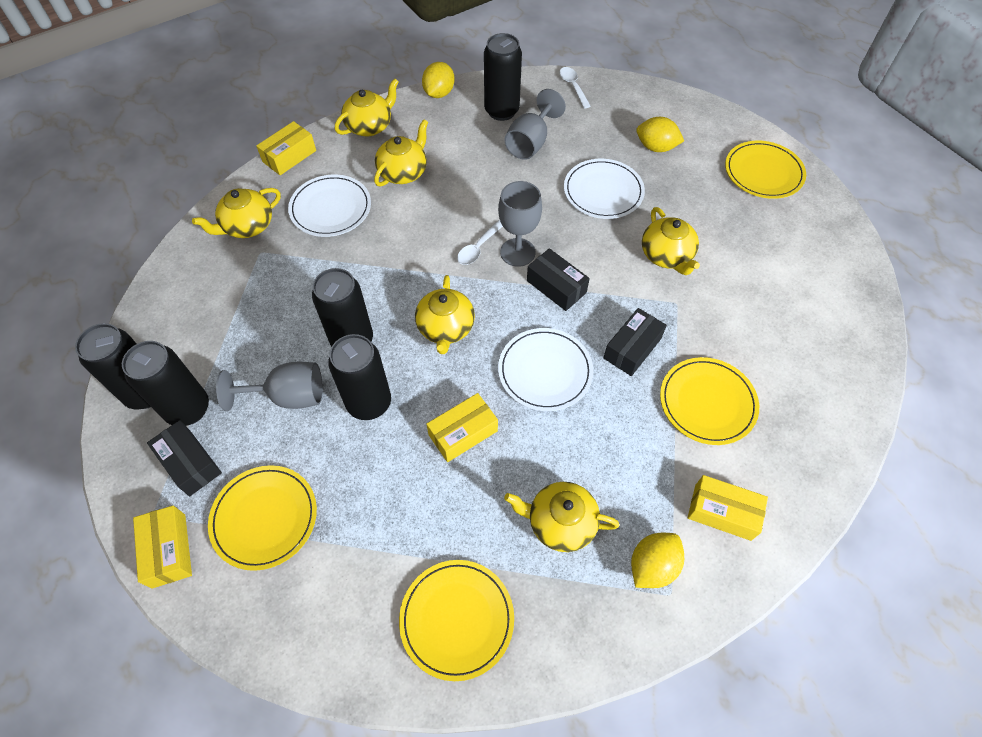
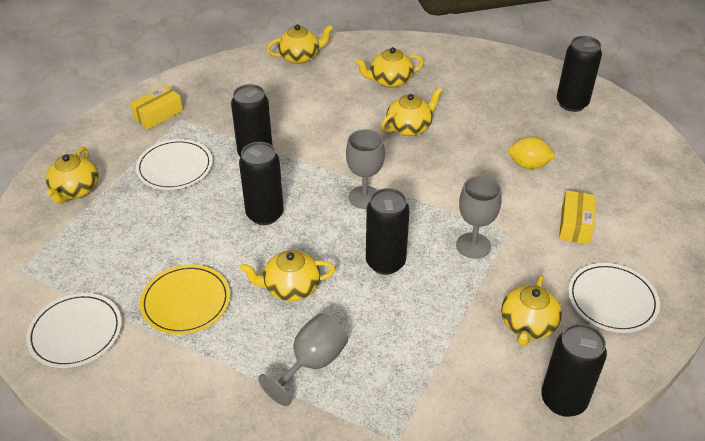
black box: 3 -> 0
white spoon: 2 -> 0
yellow box: 4 -> 2
yellow lemon: 3 -> 1
yellow plate: 4 -> 1

